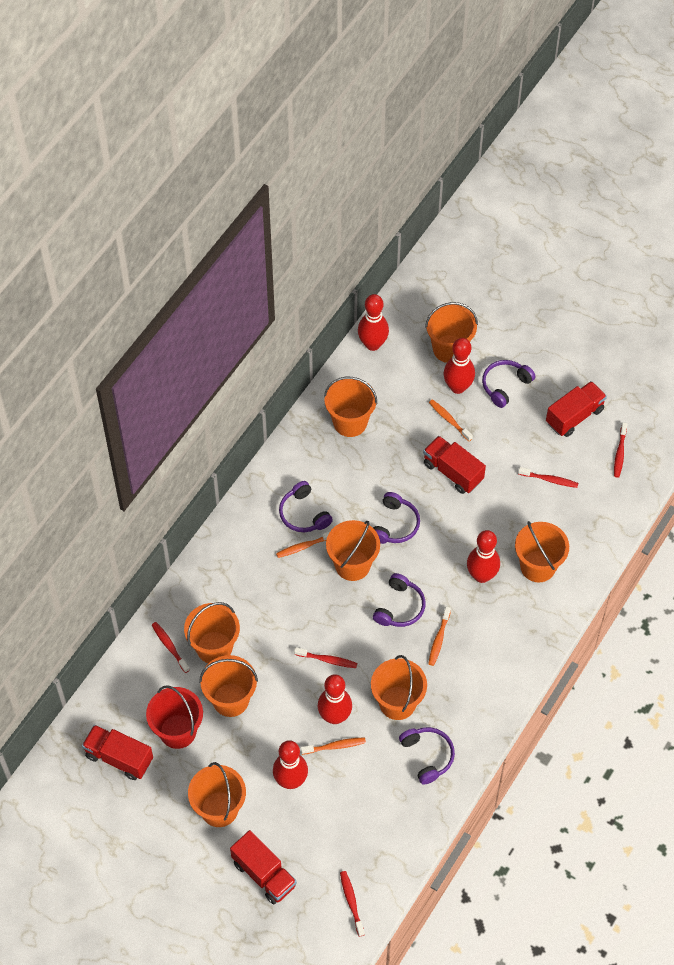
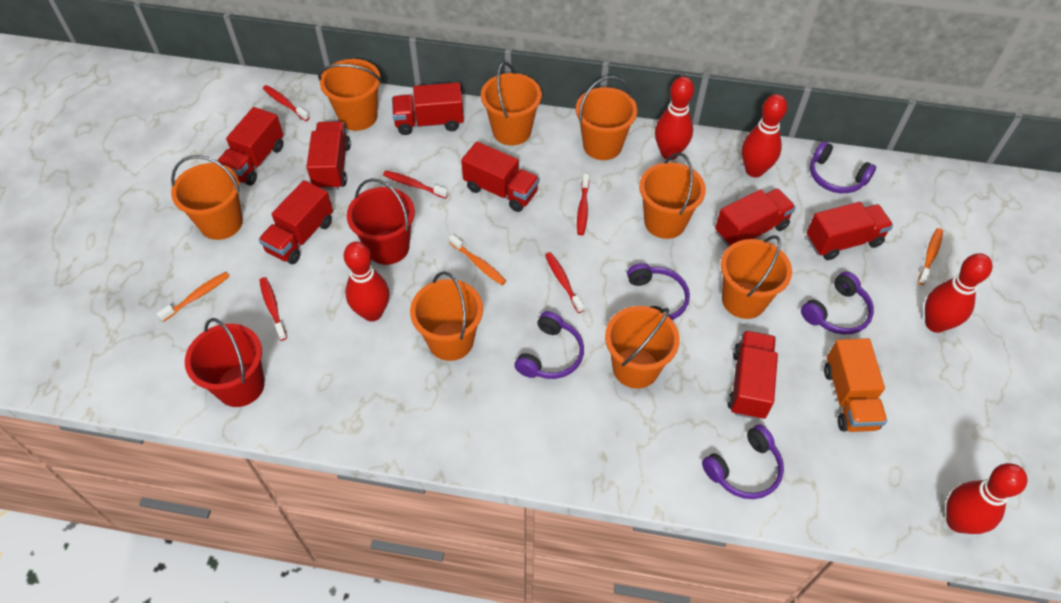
orange toothbrush: 4 -> 3
orange truck: 0 -> 1
red bucket: 1 -> 2
red truck: 4 -> 8

